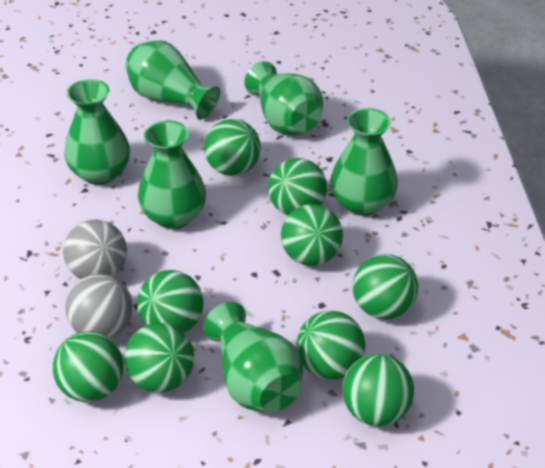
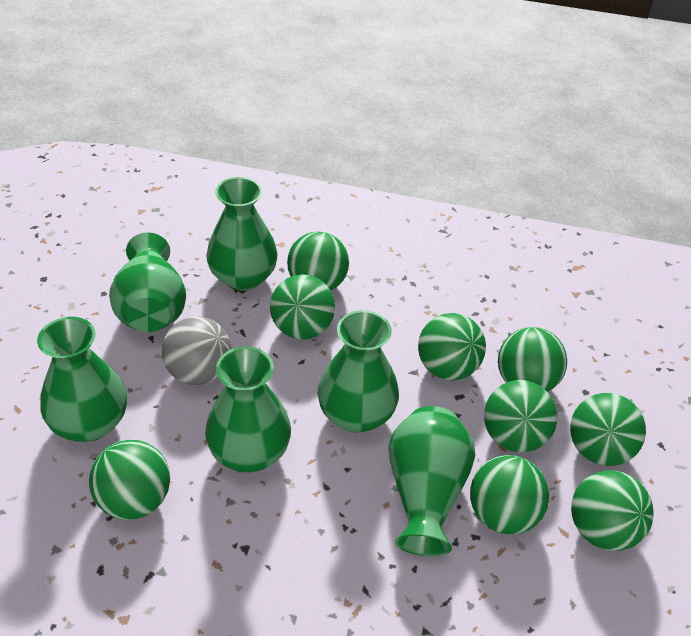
grey ball: 2 -> 1

